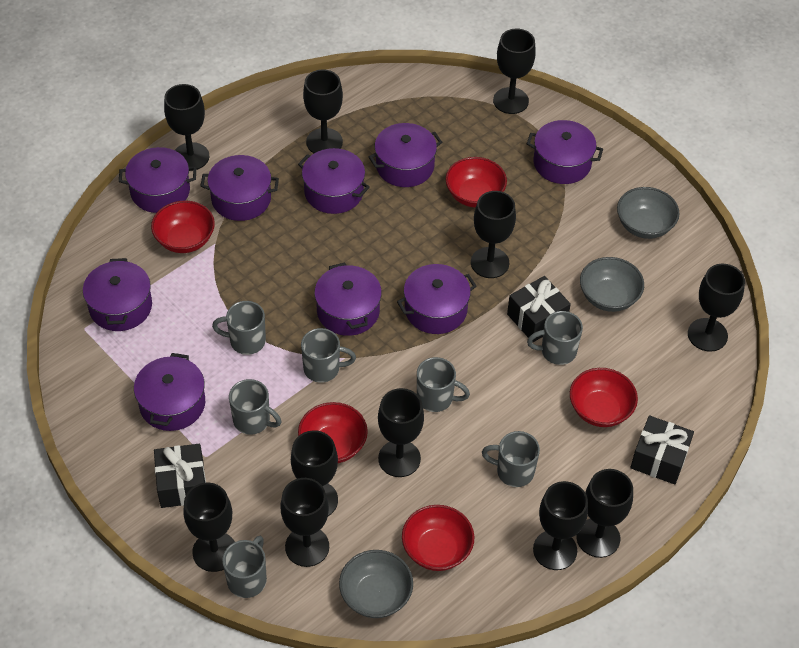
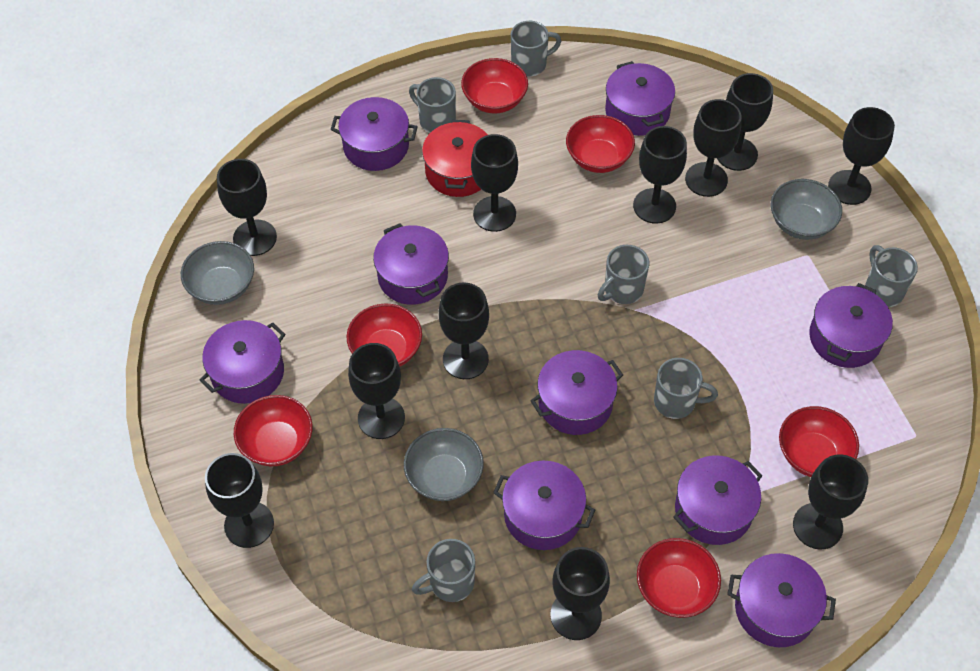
black gift: 3 -> 0
grey mug: 7 -> 6
red bowl: 5 -> 6
red pot: 0 -> 1

